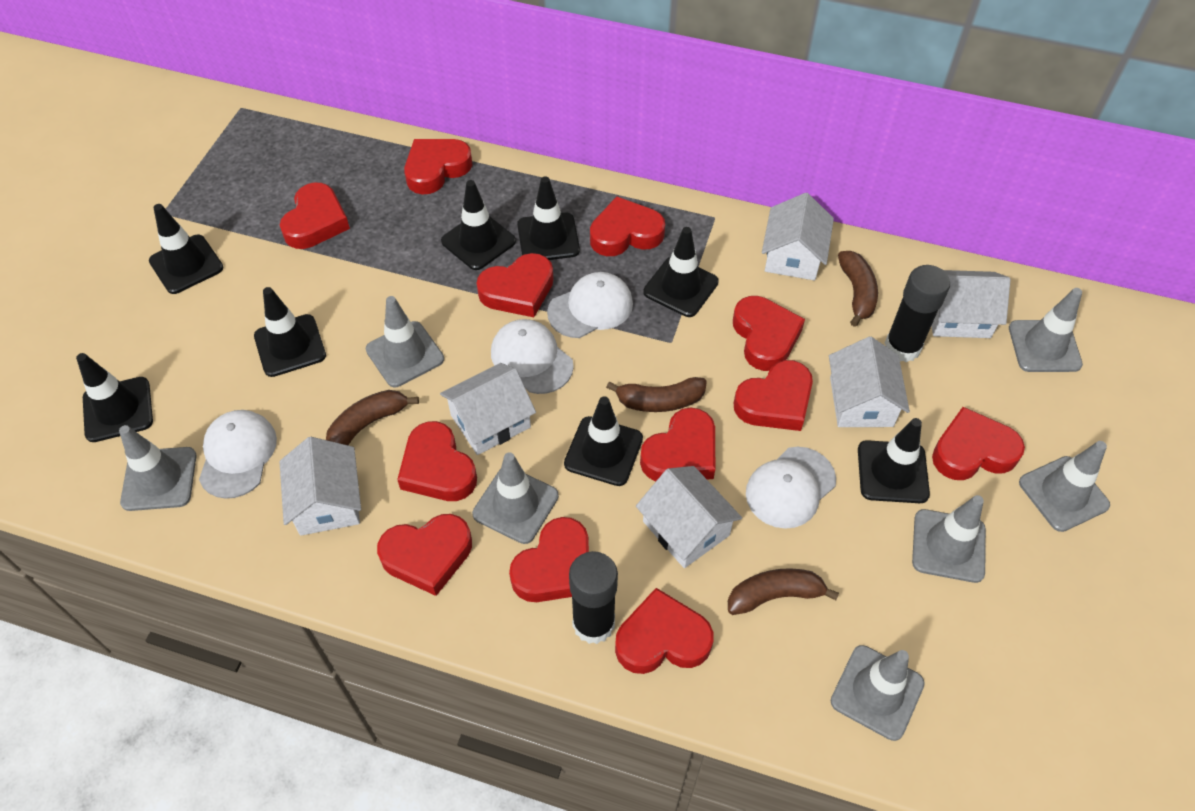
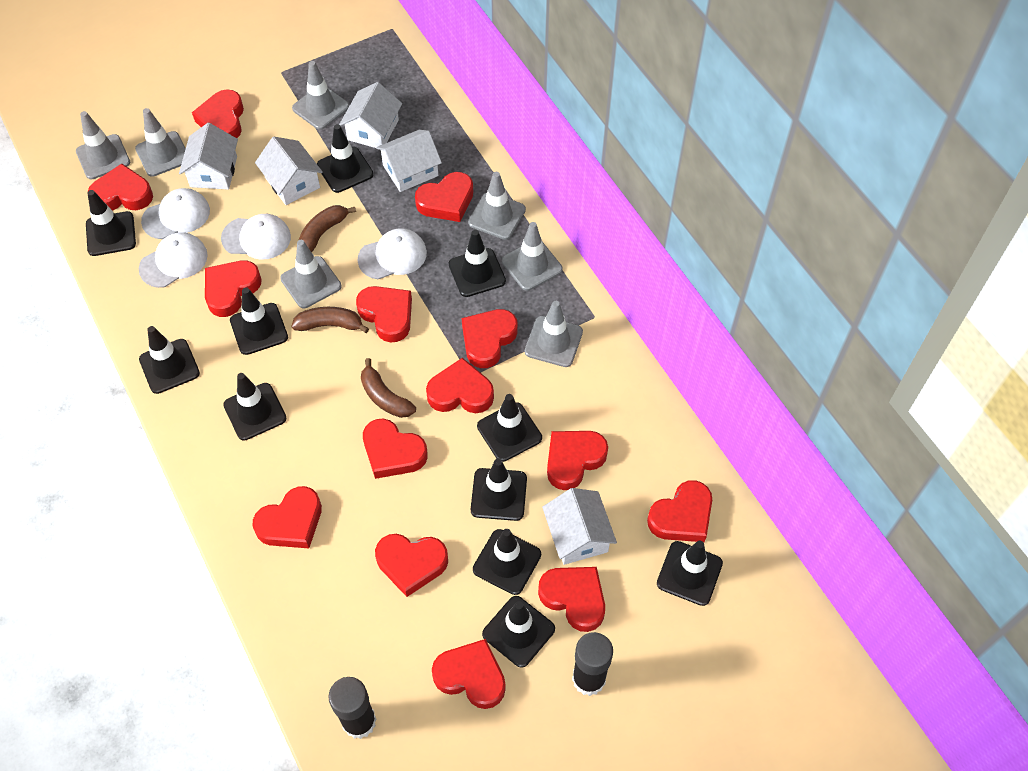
black traffic cone: 8 -> 11
brown banana: 4 -> 3
red heart: 12 -> 14
white house: 6 -> 5

